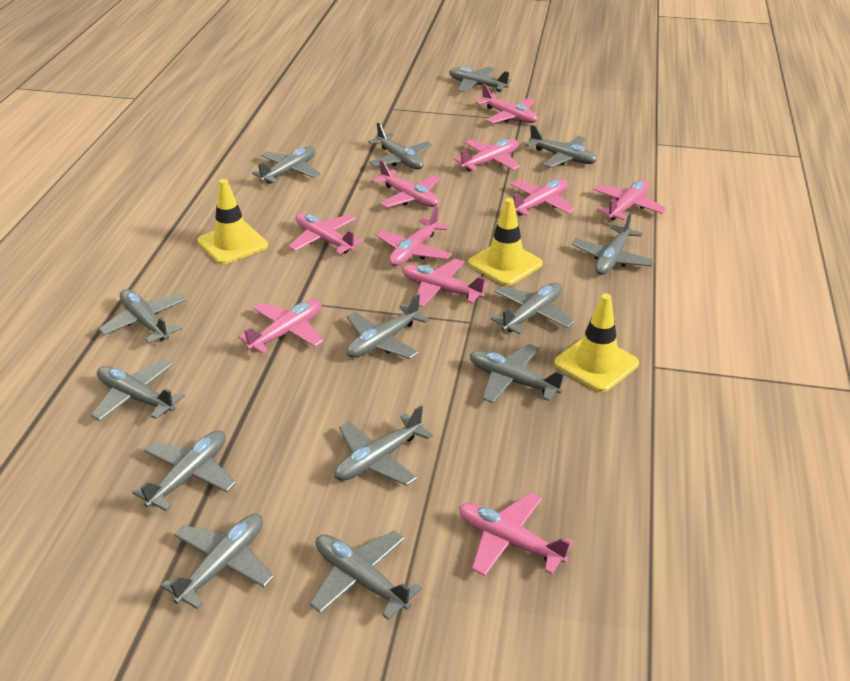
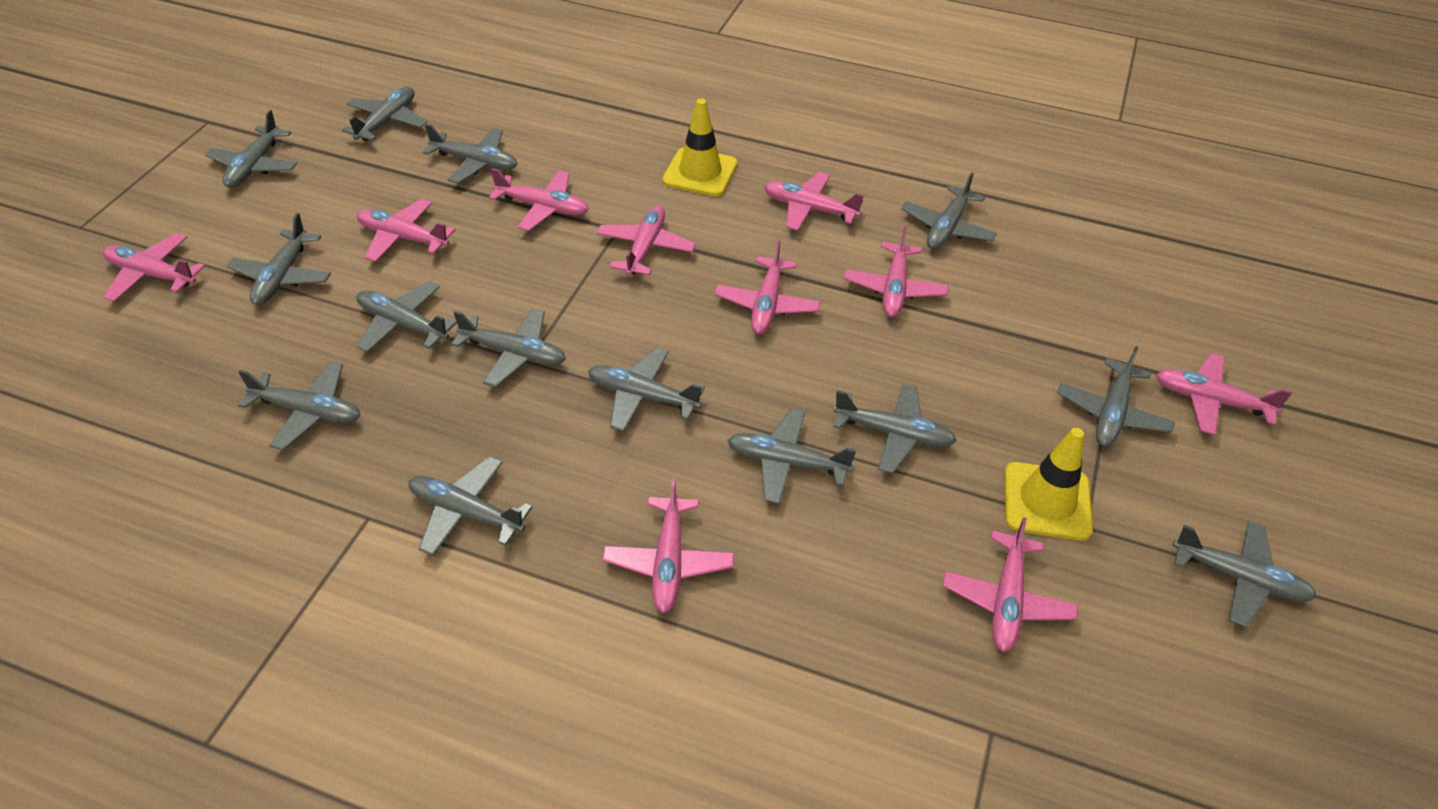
yellow traffic cone: 3 -> 2

